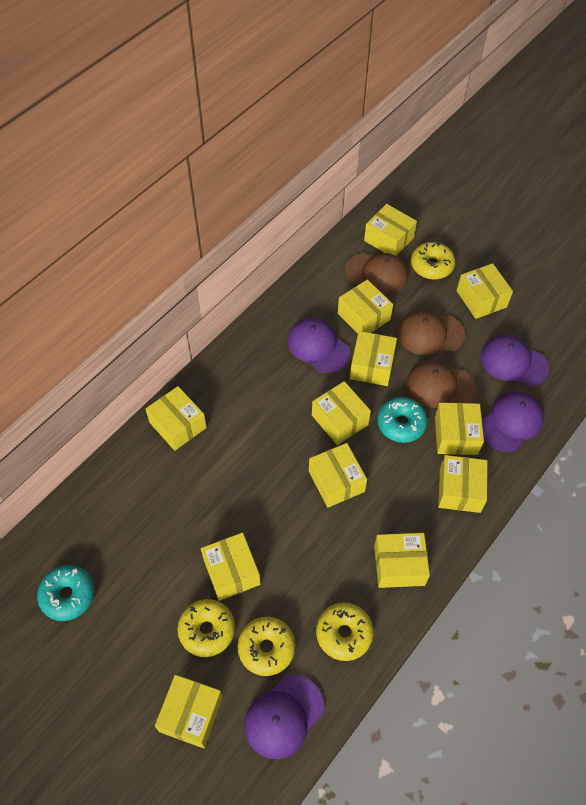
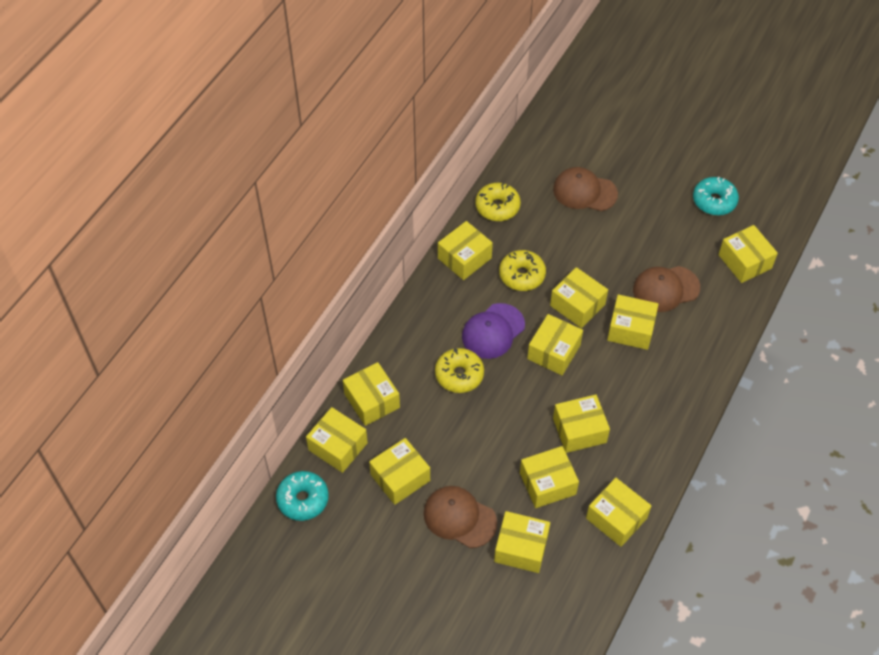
purple cap: 4 -> 1
yellow donut: 4 -> 3

